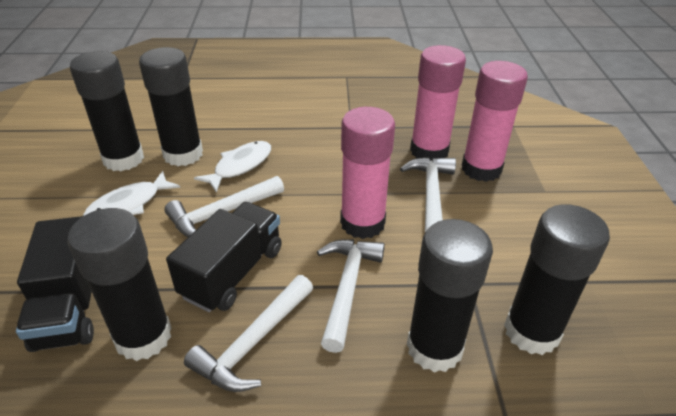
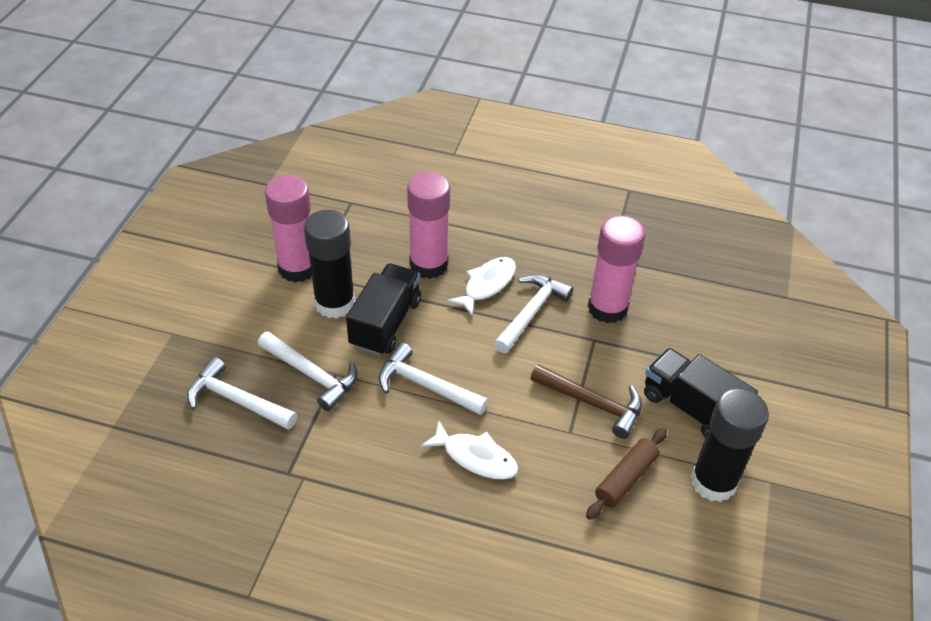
black glue stick: 5 -> 2
brown hammer: 0 -> 1
brown rolling pin: 0 -> 1

